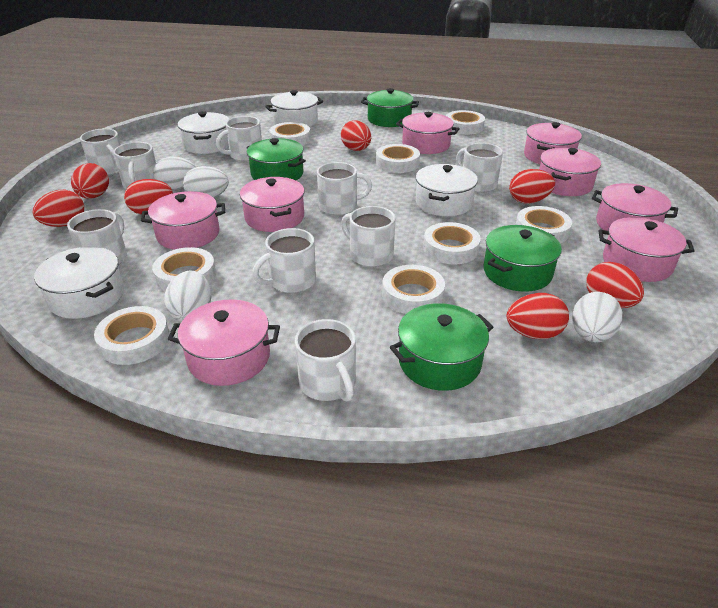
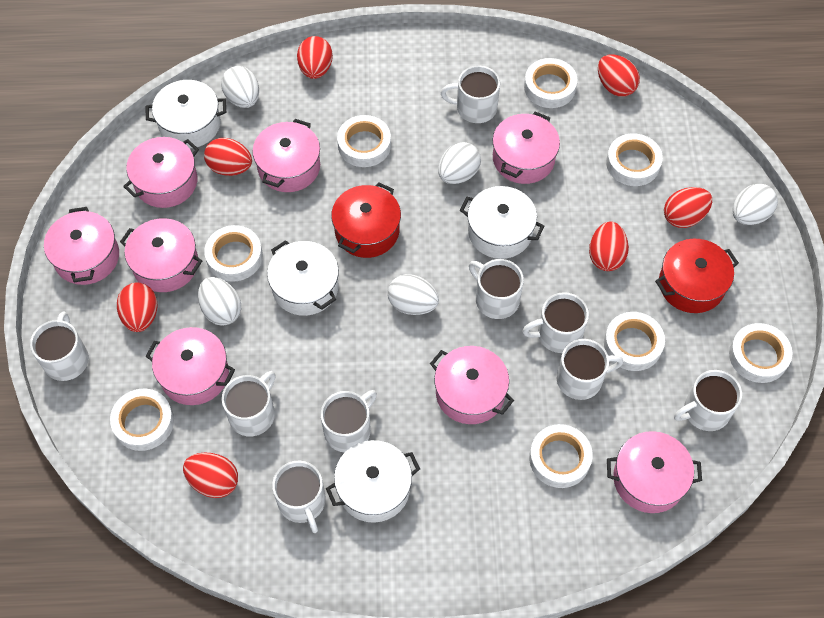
green pot: 4 -> 0
red pot: 0 -> 2
white egg: 4 -> 5

